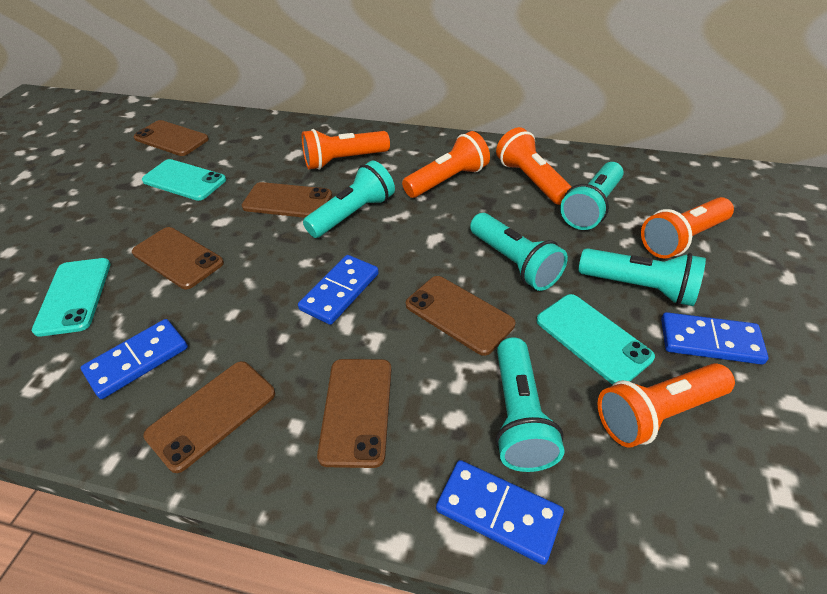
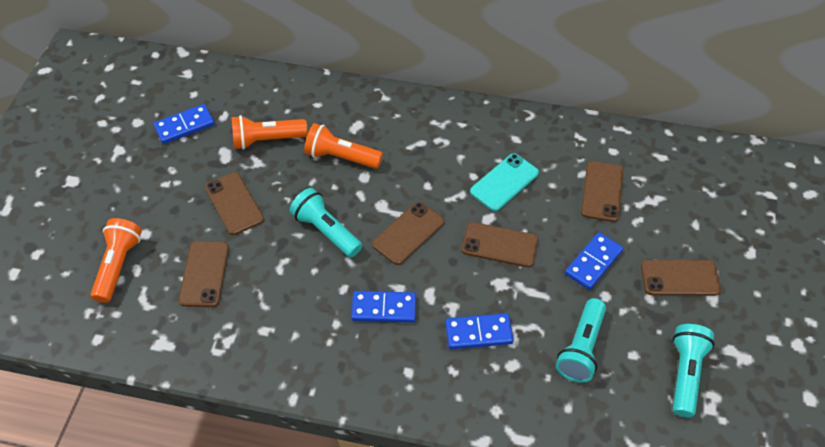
orange flashlight: 5 -> 3
turquoise flashlight: 5 -> 3
turquoise phone: 3 -> 1

